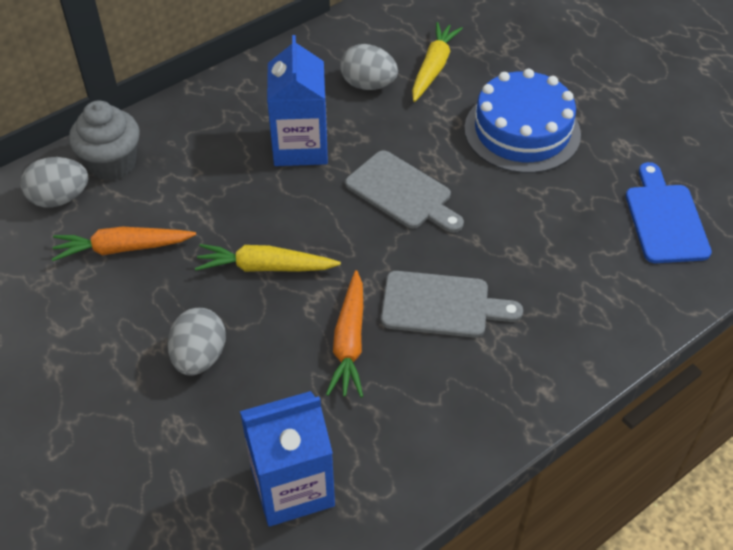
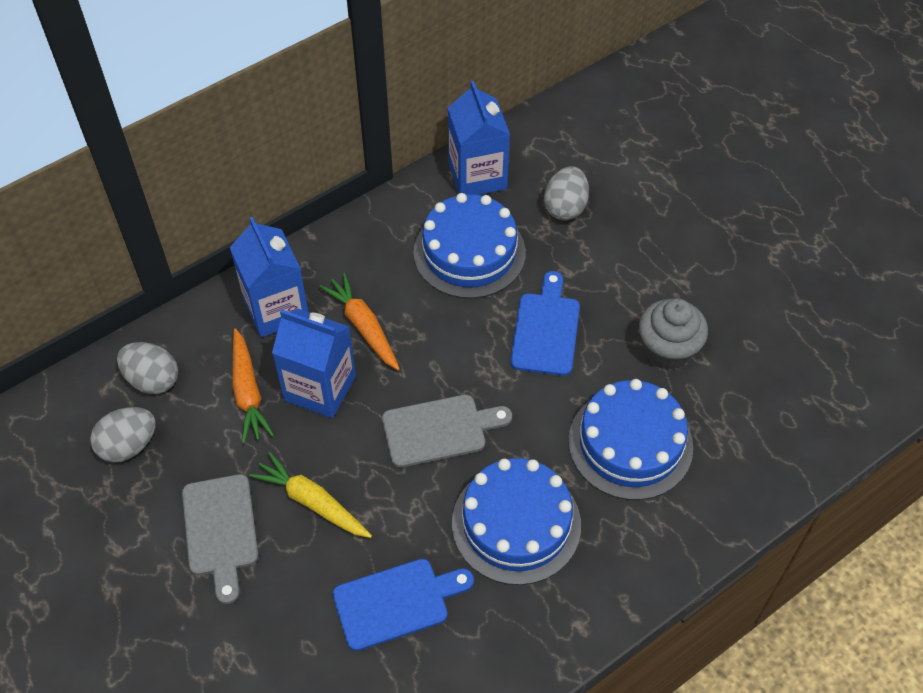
blue cake: 1 -> 3
blue carton: 2 -> 3
blue cutting board: 1 -> 2
yellow carrot: 2 -> 1

